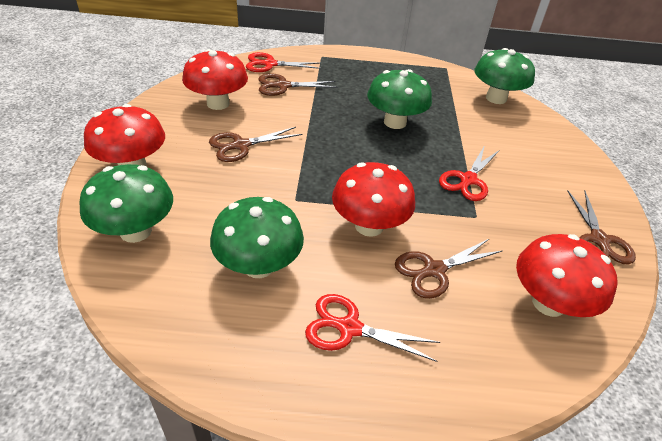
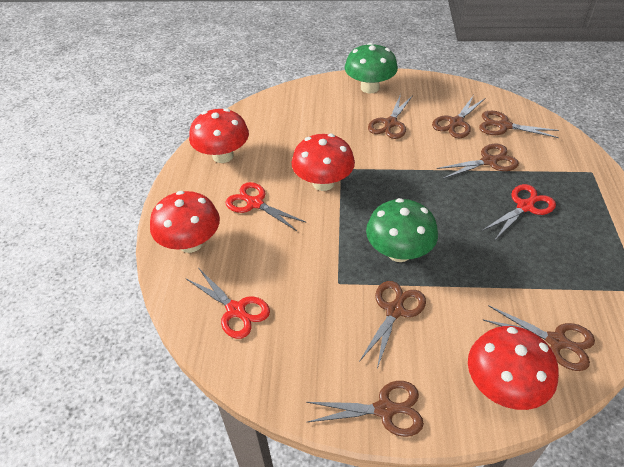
brown scissors: 4 -> 7
green mushroom: 4 -> 2

